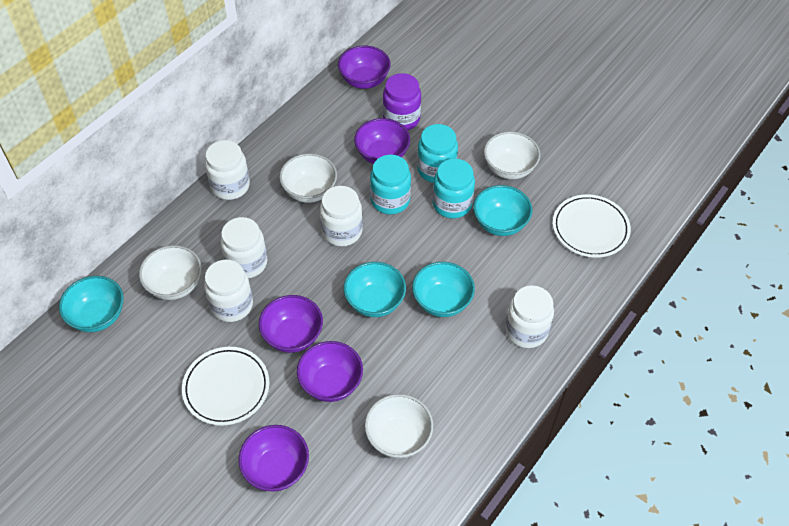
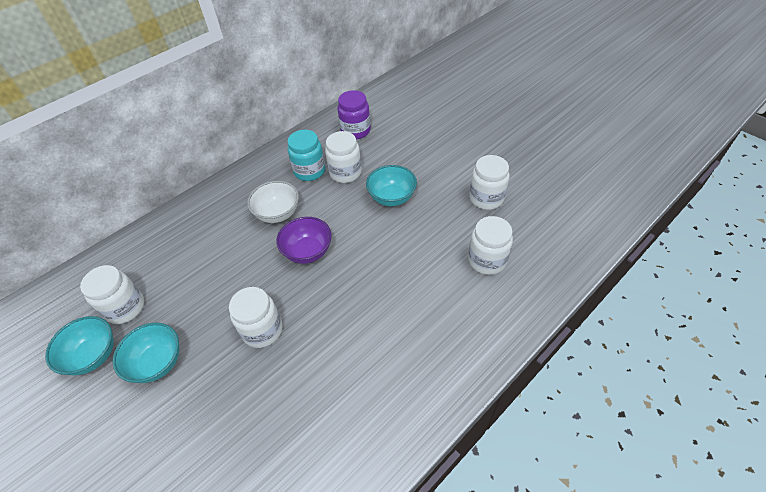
purple bowl: 5 -> 1
turquoise bowl: 4 -> 3
turquoise jar: 3 -> 1
white bowl: 4 -> 1
white plate: 2 -> 0

